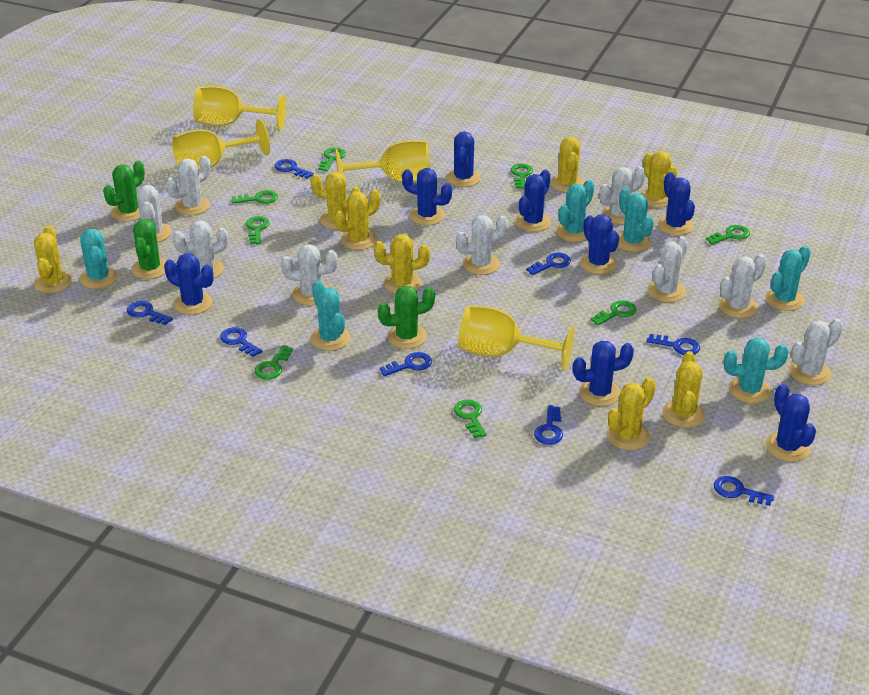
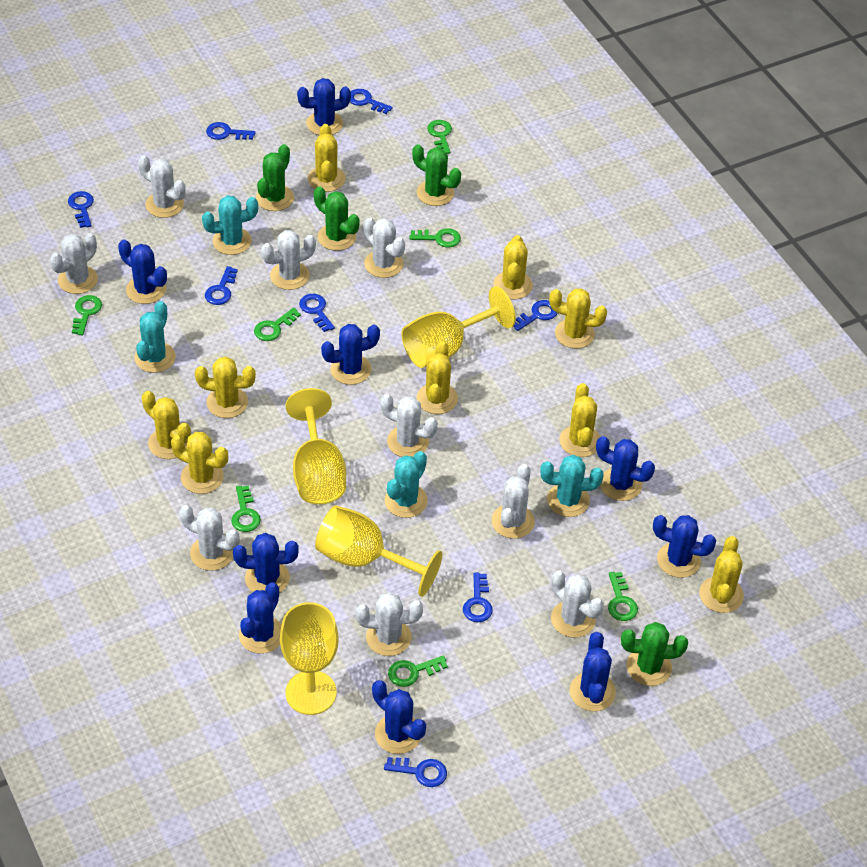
blue cactus: 8 -> 9
green cactus: 3 -> 4
green key: 8 -> 7
turquoise cactus: 6 -> 4
yellow cactus: 8 -> 9

